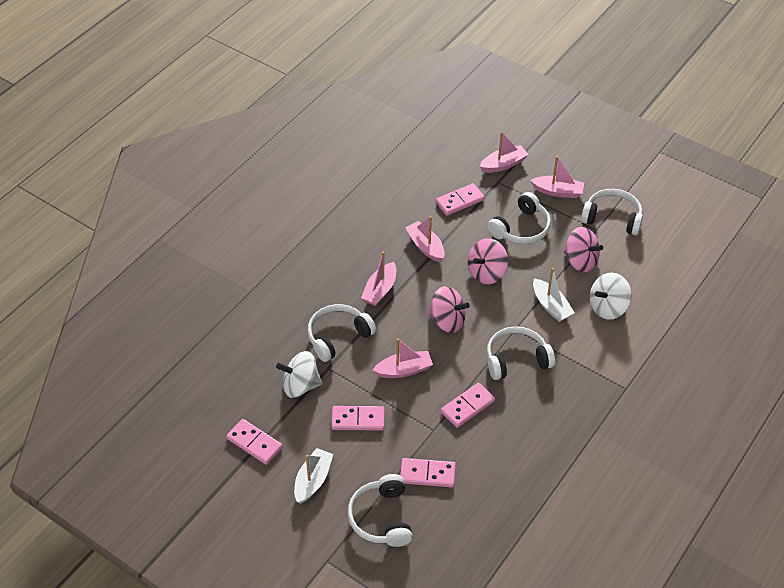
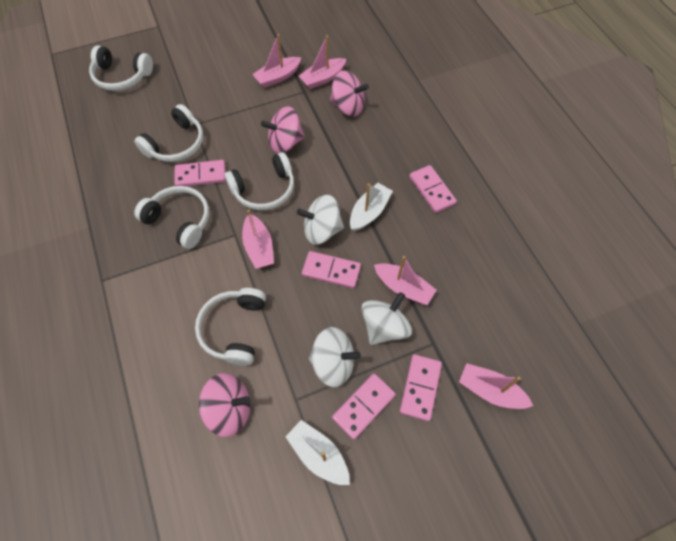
white spinning top: 2 -> 3

